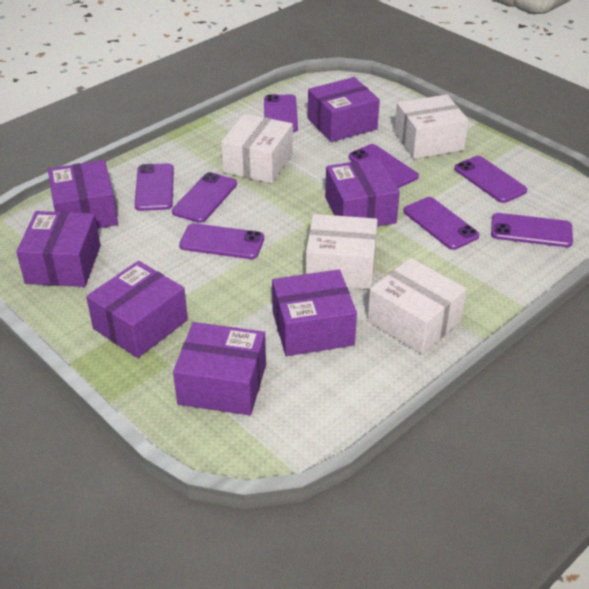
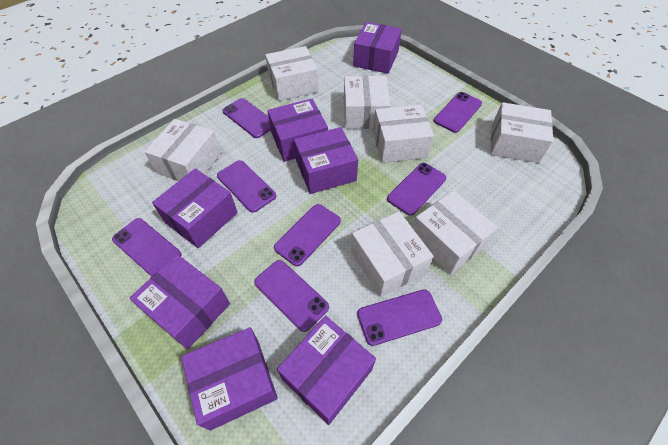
white box: 4 -> 7

